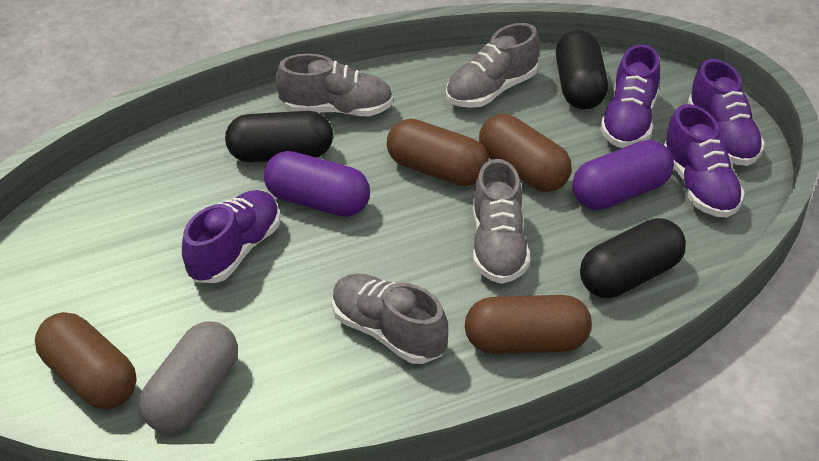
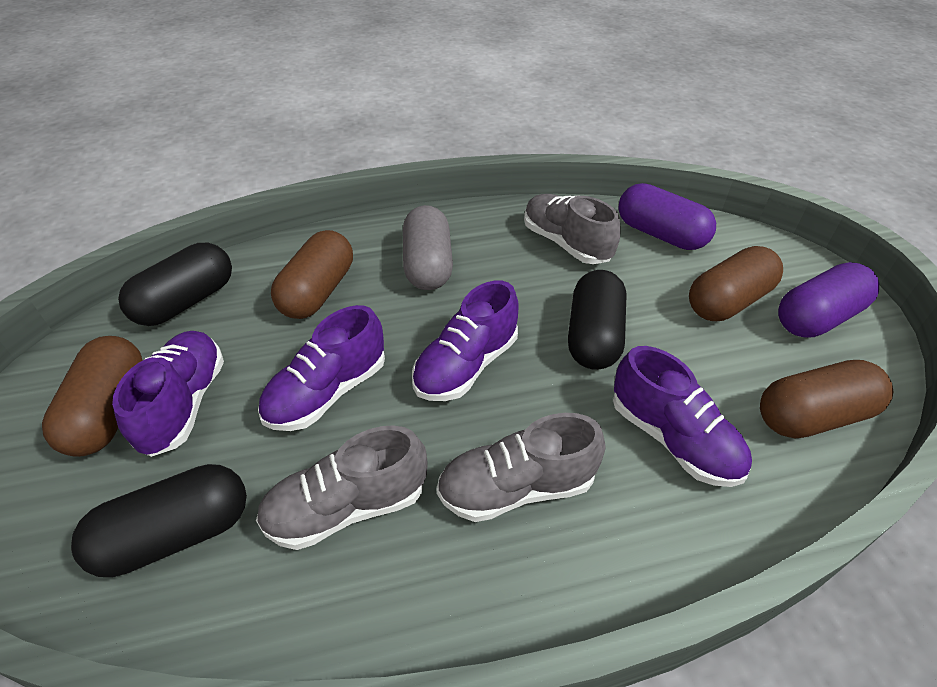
grey shoe: 4 -> 3

